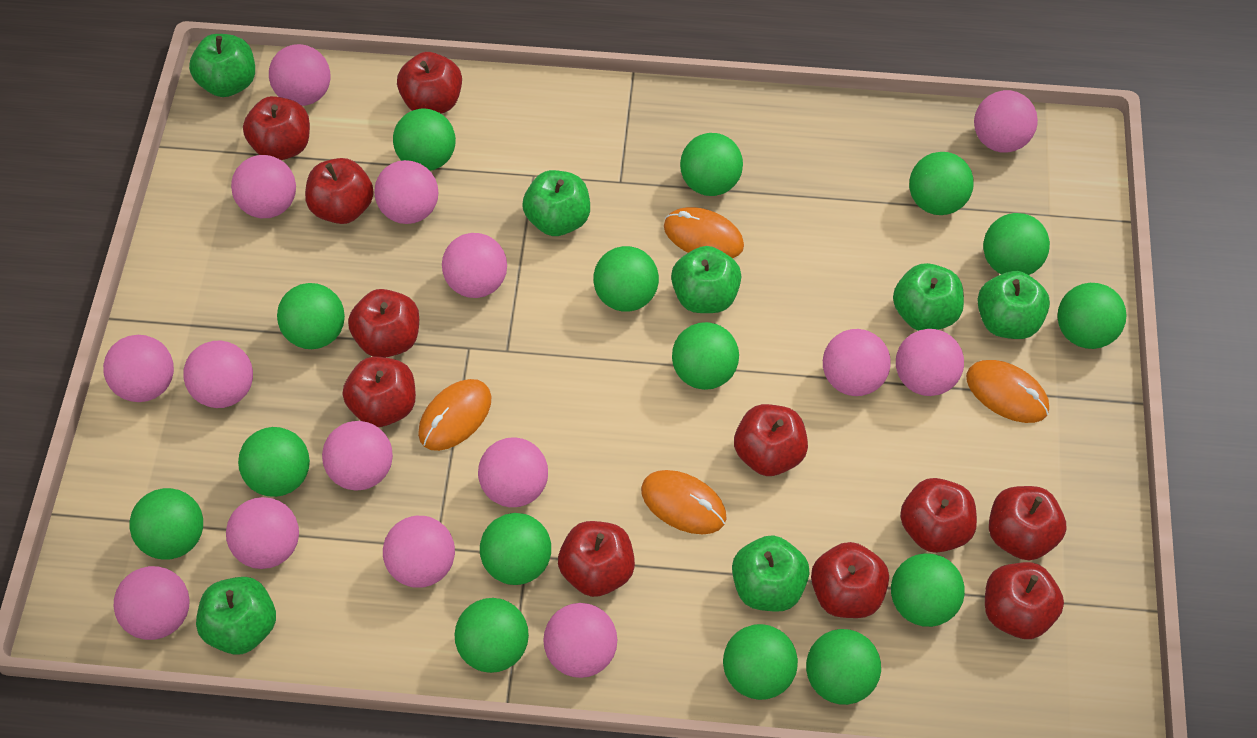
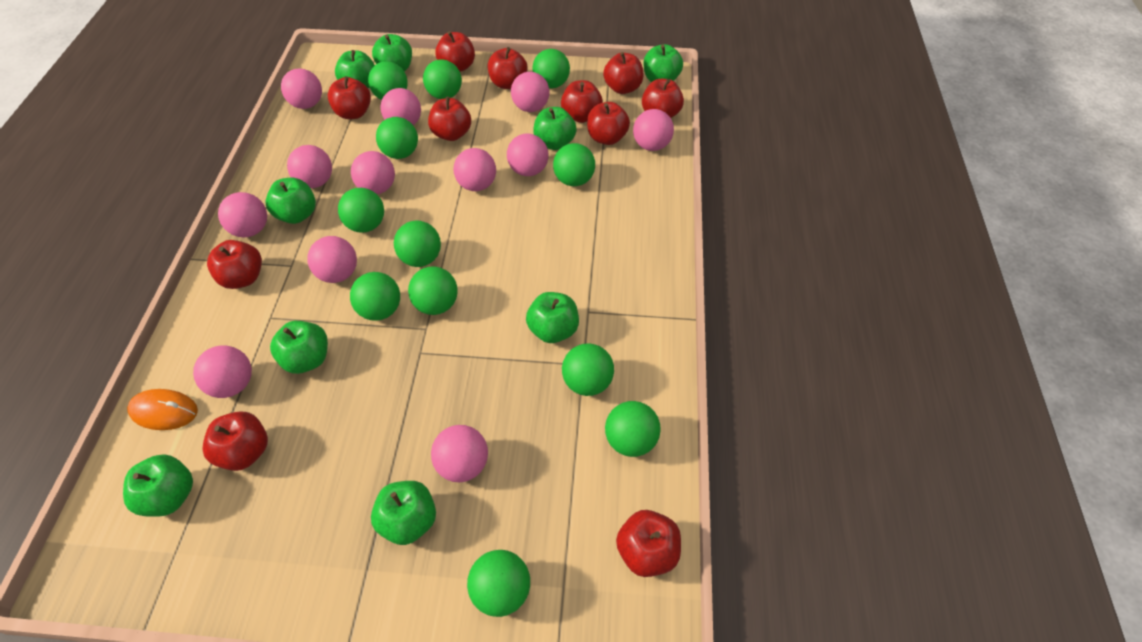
green apple: 7 -> 9
green ball: 15 -> 12
orange mouse: 4 -> 1
pink ball: 15 -> 12

